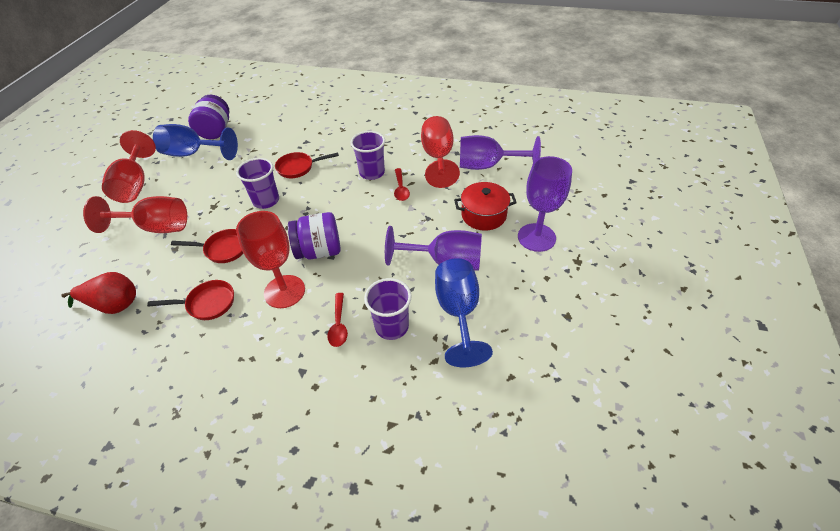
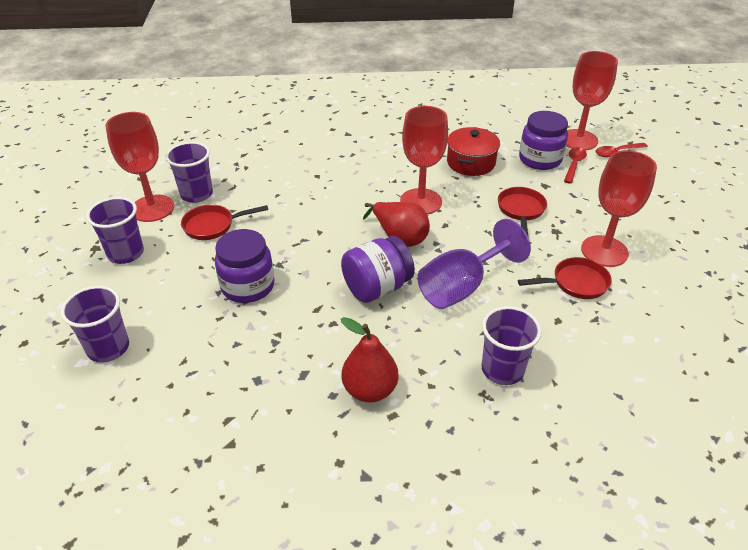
blue goblet: 2 -> 0
purple cup: 3 -> 4
purple goblet: 3 -> 1
purple jar: 2 -> 3
red pear: 1 -> 2

